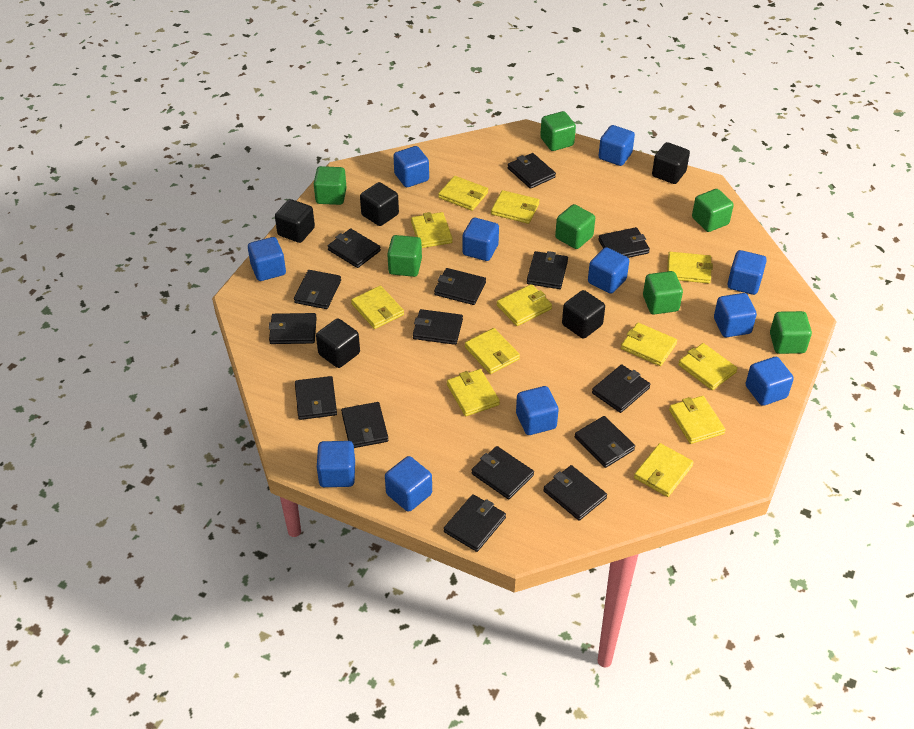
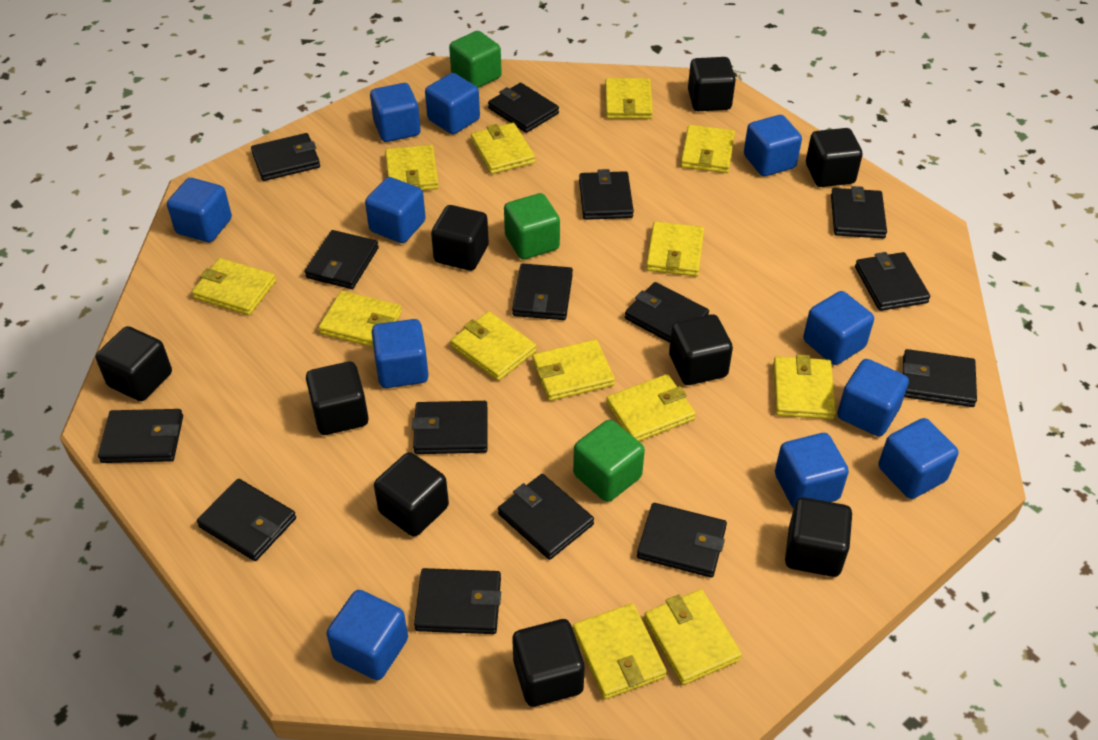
black cube: 5 -> 9
green cube: 7 -> 3
yellow wallet: 12 -> 13

